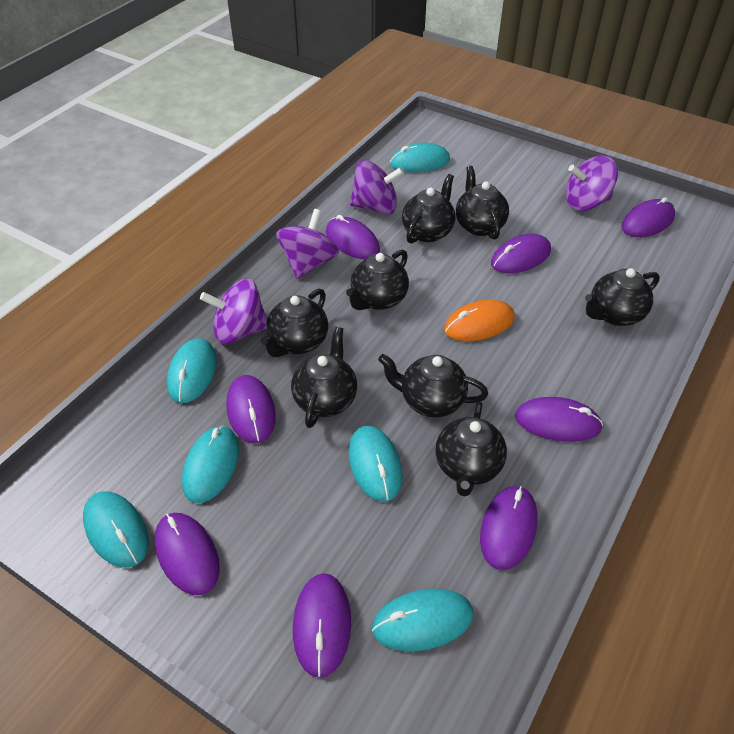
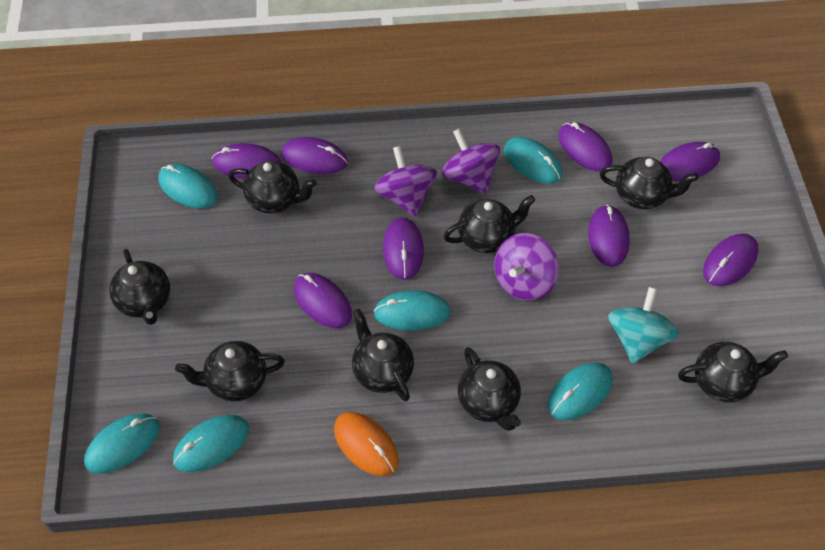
purple spinning top: 4 -> 3
turquoise spinning top: 0 -> 1

